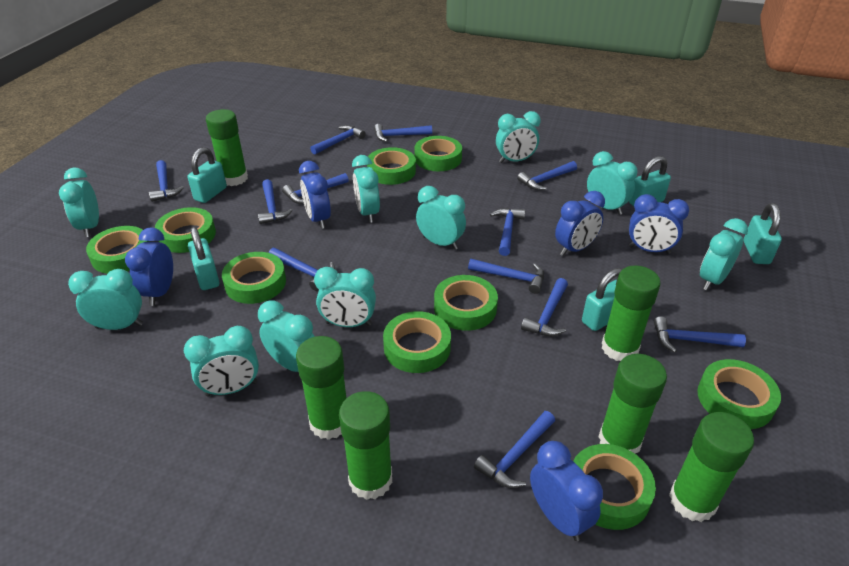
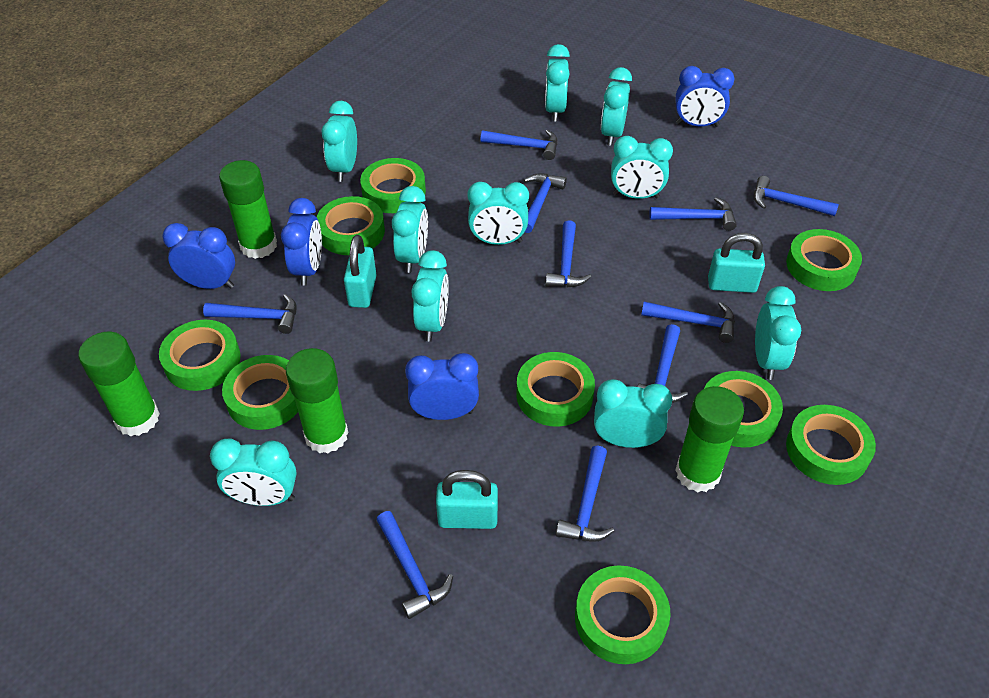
blue clock: 5 -> 4
blue hammer: 12 -> 10
green glue stick: 6 -> 4
turquoise padlock: 5 -> 3

